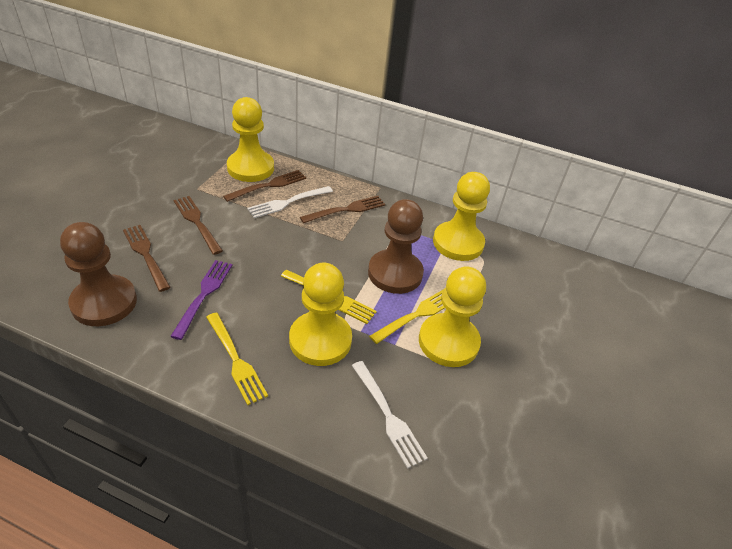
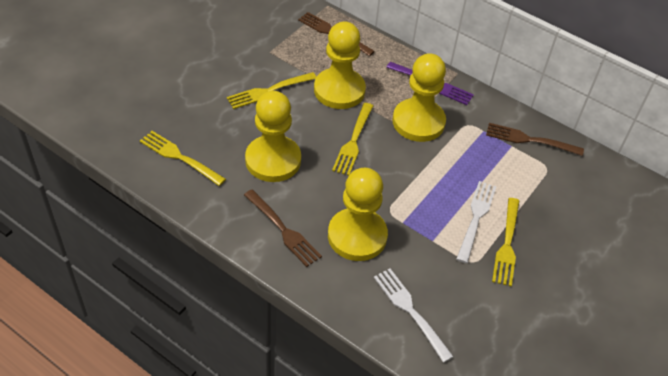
brown fork: 4 -> 3
brown pawn: 2 -> 0
yellow fork: 3 -> 4

